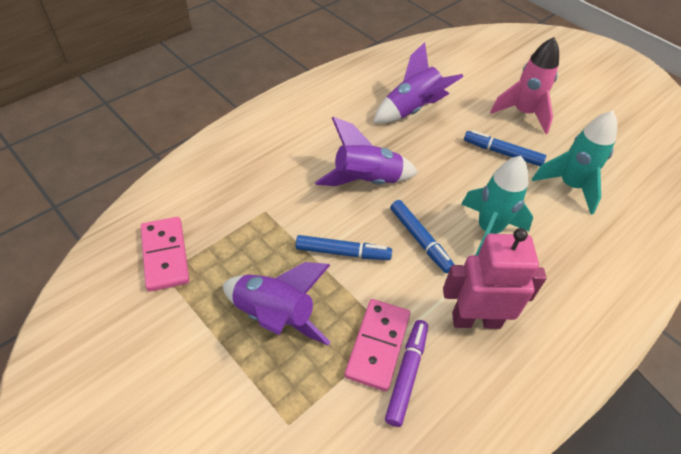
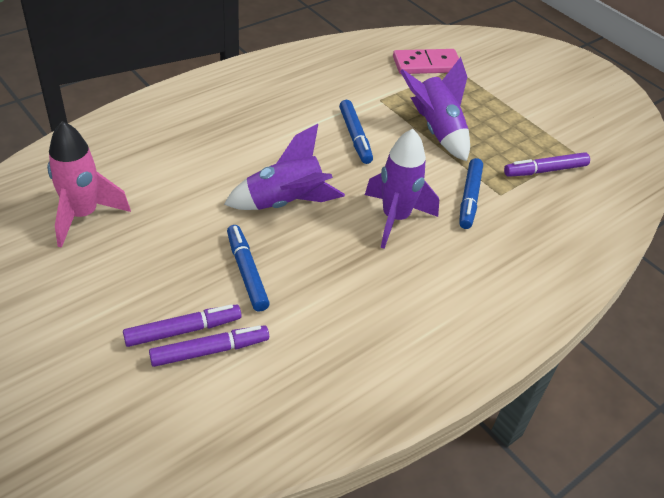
pink domino: 2 -> 1
pink robot: 1 -> 0
purple marker: 1 -> 3
turquoise rocket: 2 -> 0

